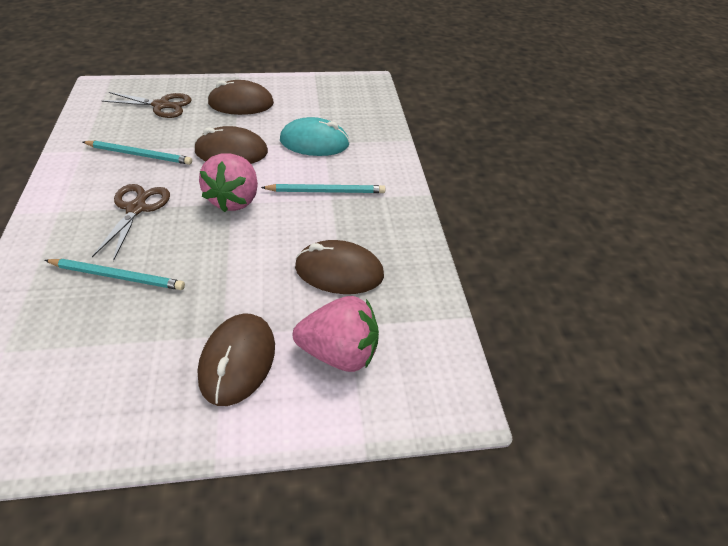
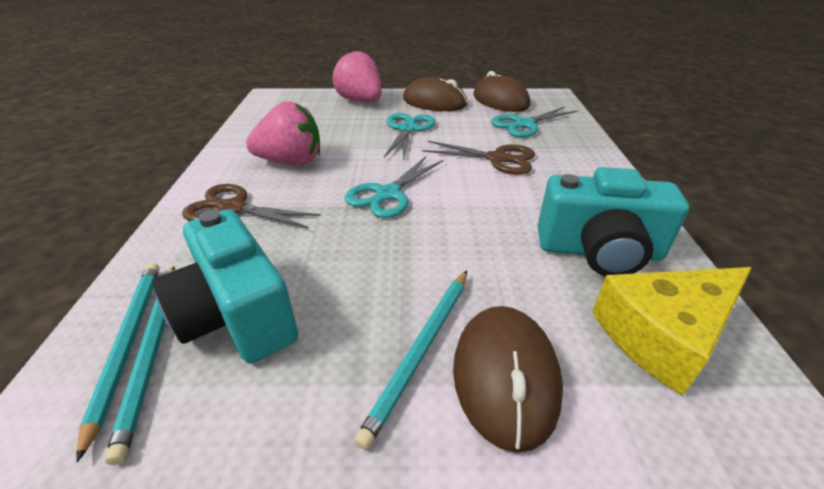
brown mouse: 4 -> 3
turquoise camera: 0 -> 2
turquoise mouse: 1 -> 0
turquoise scissors: 0 -> 3
yellow cheese: 0 -> 1

